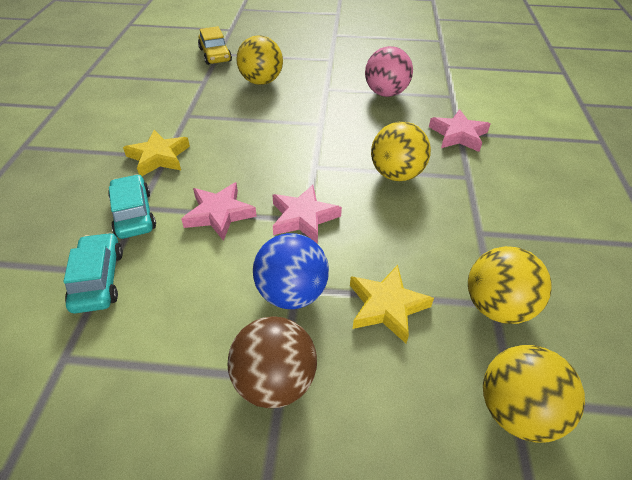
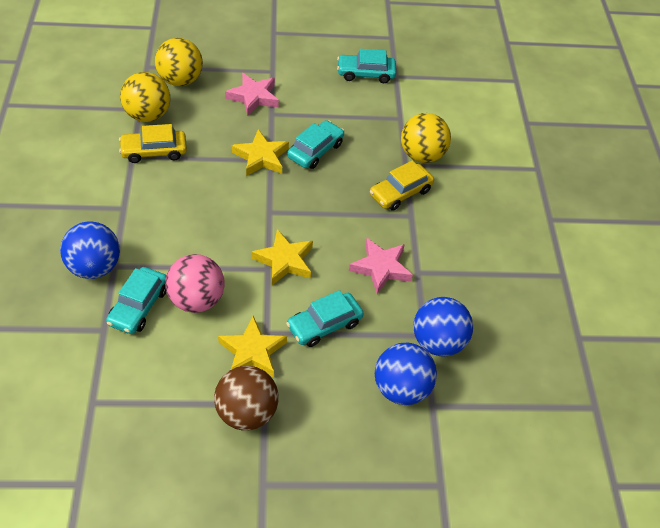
blue ball: 1 -> 3
pink star: 3 -> 2
turquoise car: 2 -> 4
yellow ball: 4 -> 3
yellow car: 1 -> 2
yellow star: 2 -> 3

